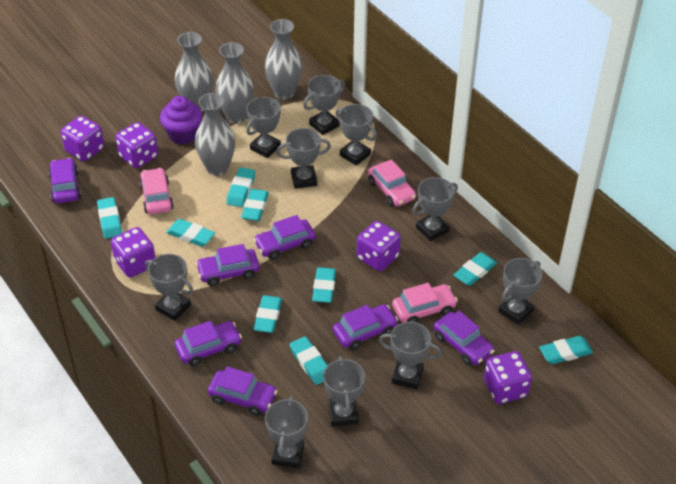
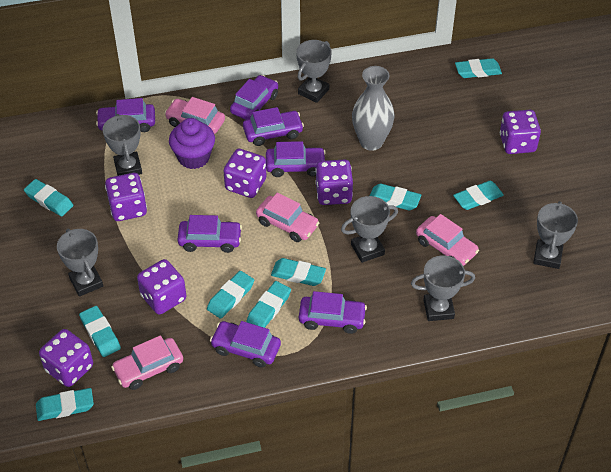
grey trophy: 10 -> 6
grey vase: 4 -> 1
pink car: 3 -> 4
purple dice: 5 -> 6

